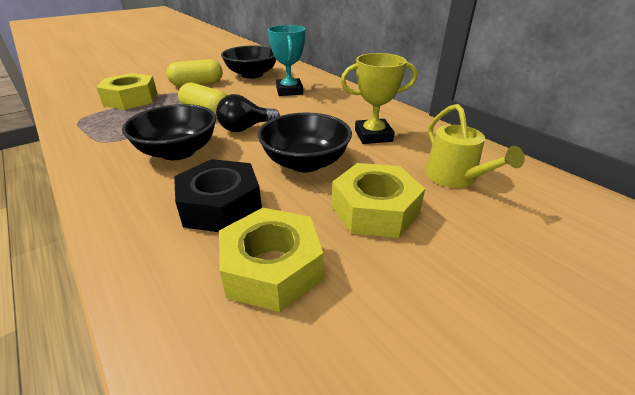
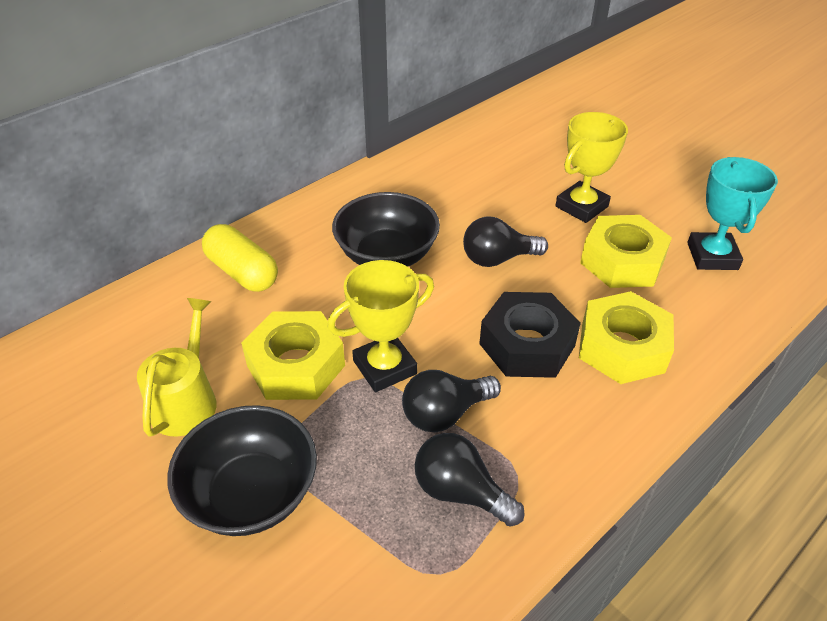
black bowl: 3 -> 2
black light bulb: 1 -> 3
yellow capsule: 2 -> 1
yellow trophy: 1 -> 2

